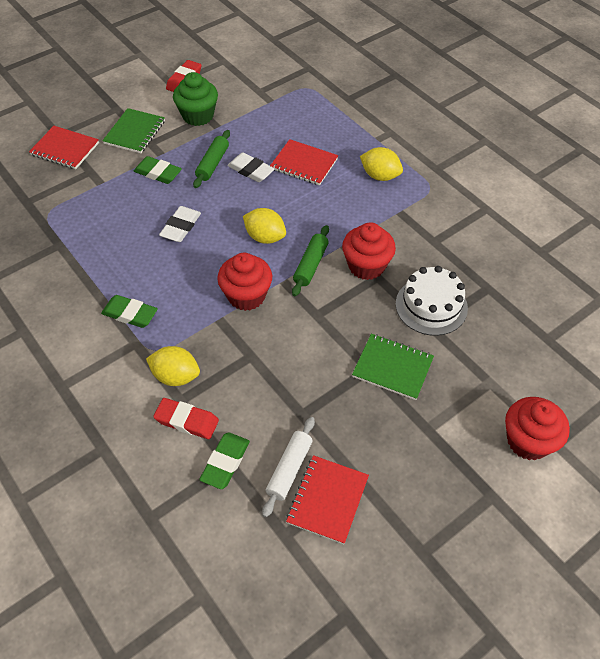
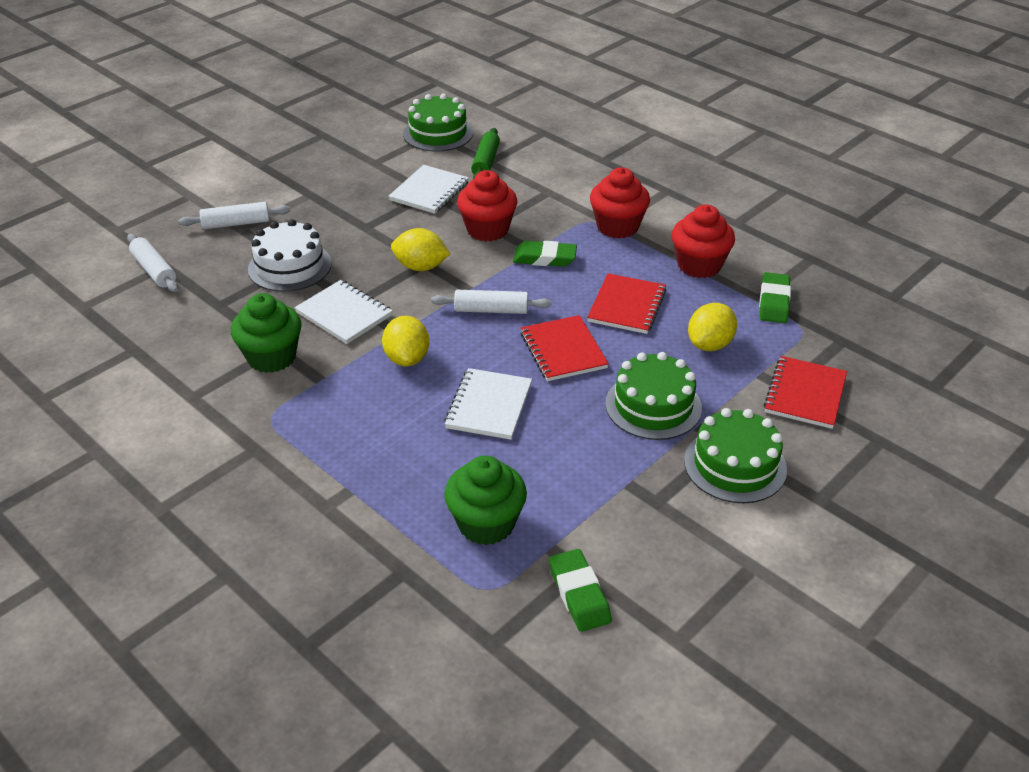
green cake: 0 -> 3
green cupcake: 1 -> 2
green notebook: 2 -> 0
green rolling pin: 2 -> 1
red eraser: 2 -> 0
white eraser: 2 -> 0
white notebook: 0 -> 3
white rolling pin: 1 -> 3

